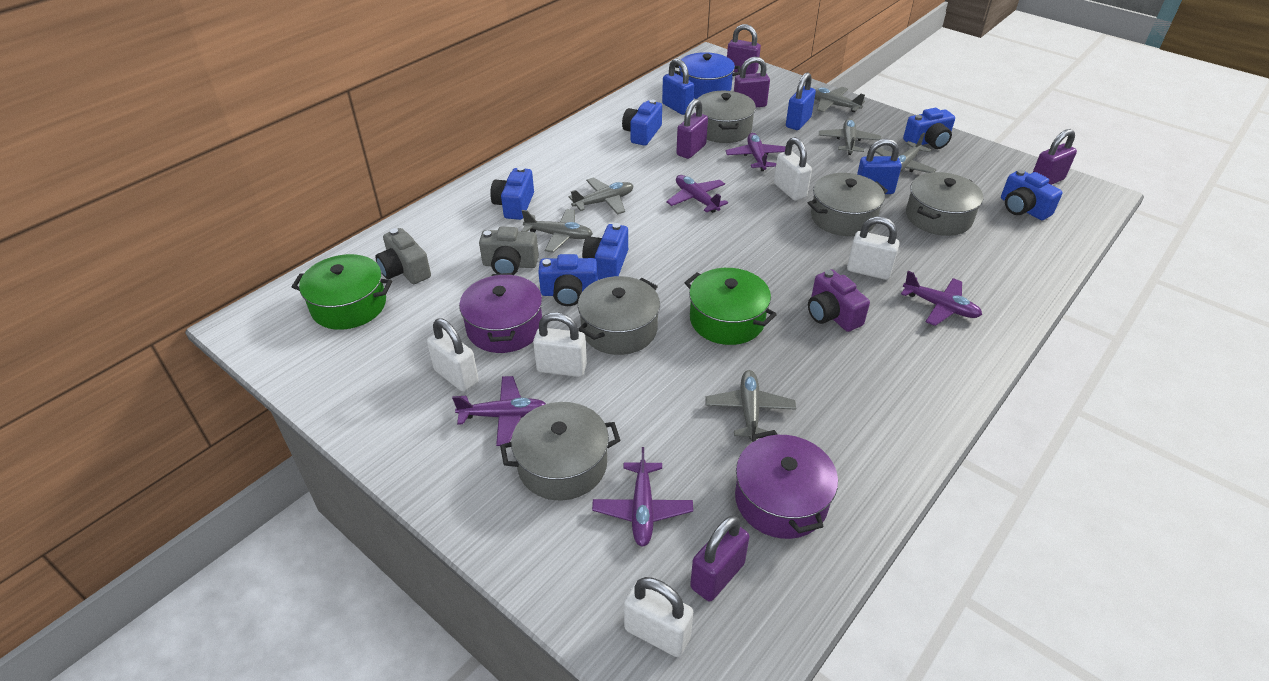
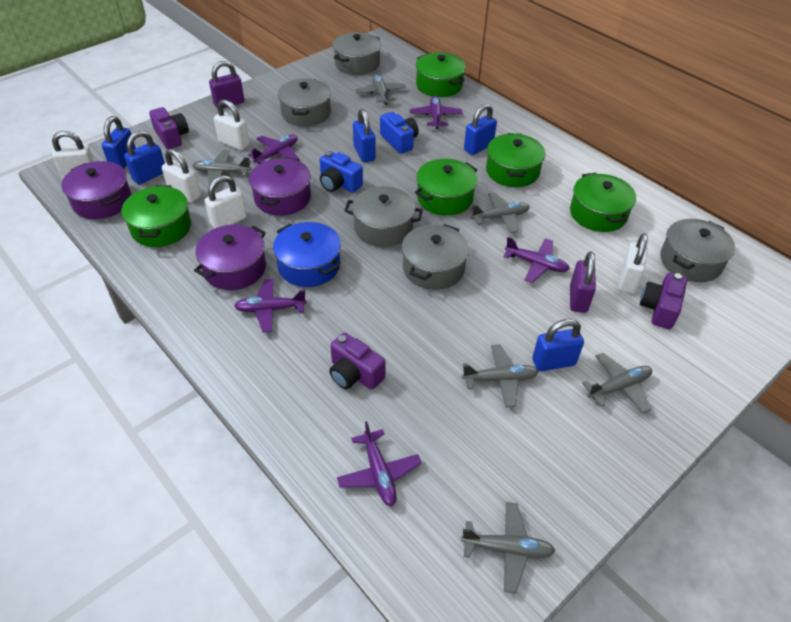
blue camera: 6 -> 2
blue padlock: 3 -> 5
green pot: 2 -> 5
grey camera: 2 -> 0
purple camera: 1 -> 3
purple padlock: 5 -> 2
purple pot: 2 -> 3

